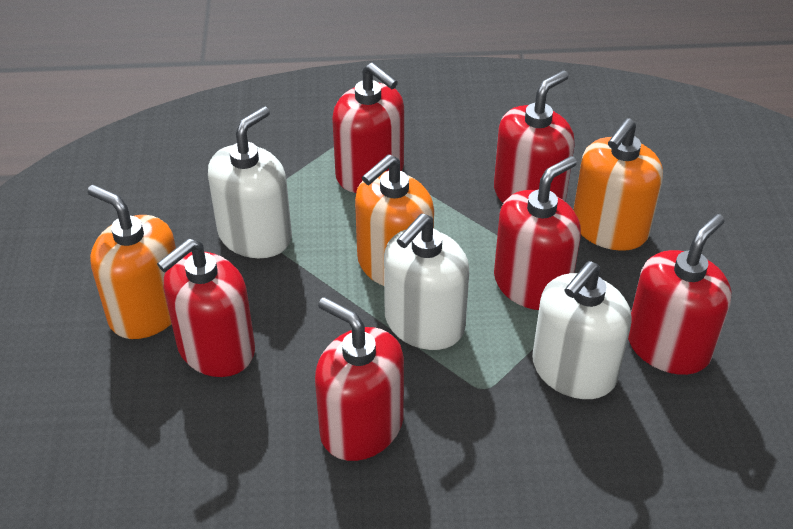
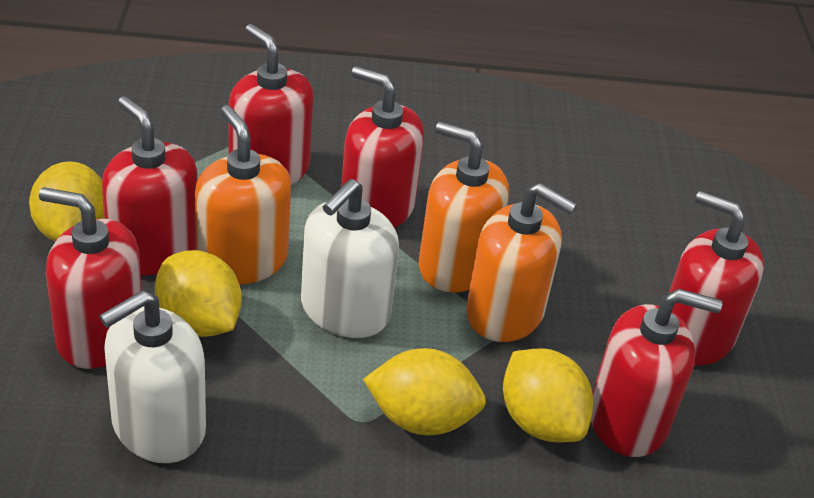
white soap dispenser: 3 -> 2
yellow lemon: 0 -> 4

